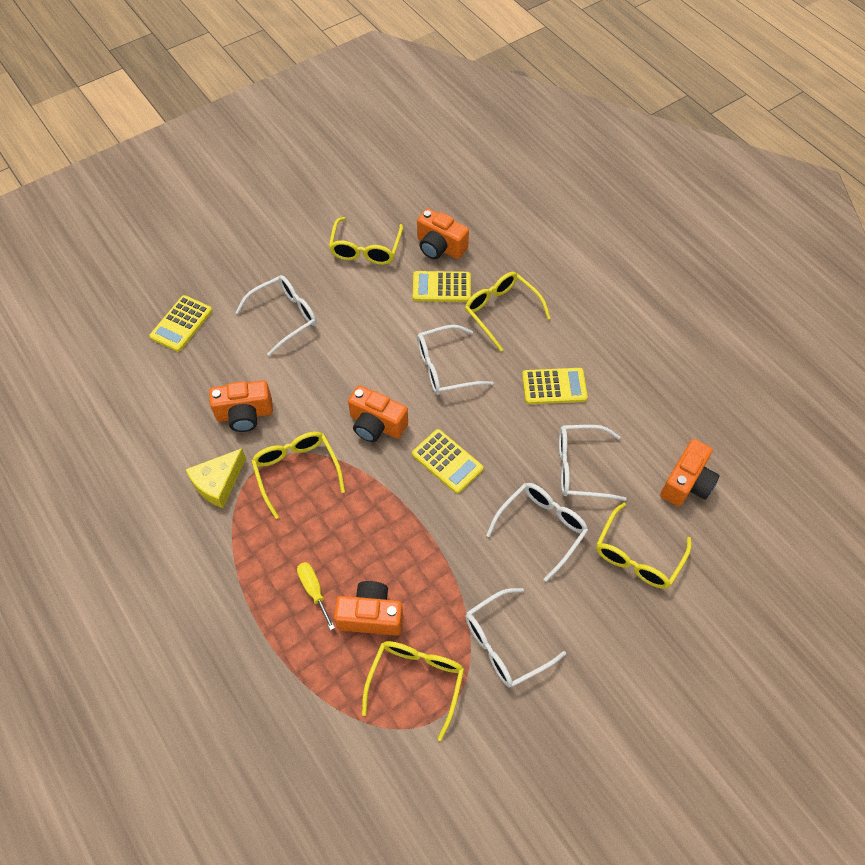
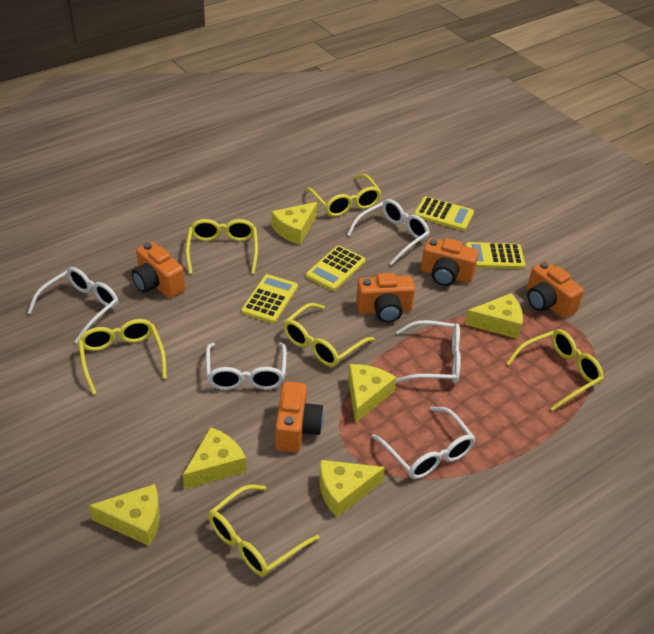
yellow cheese: 1 -> 6
yellow glasses: 5 -> 6
yellow screwdriver: 1 -> 0

